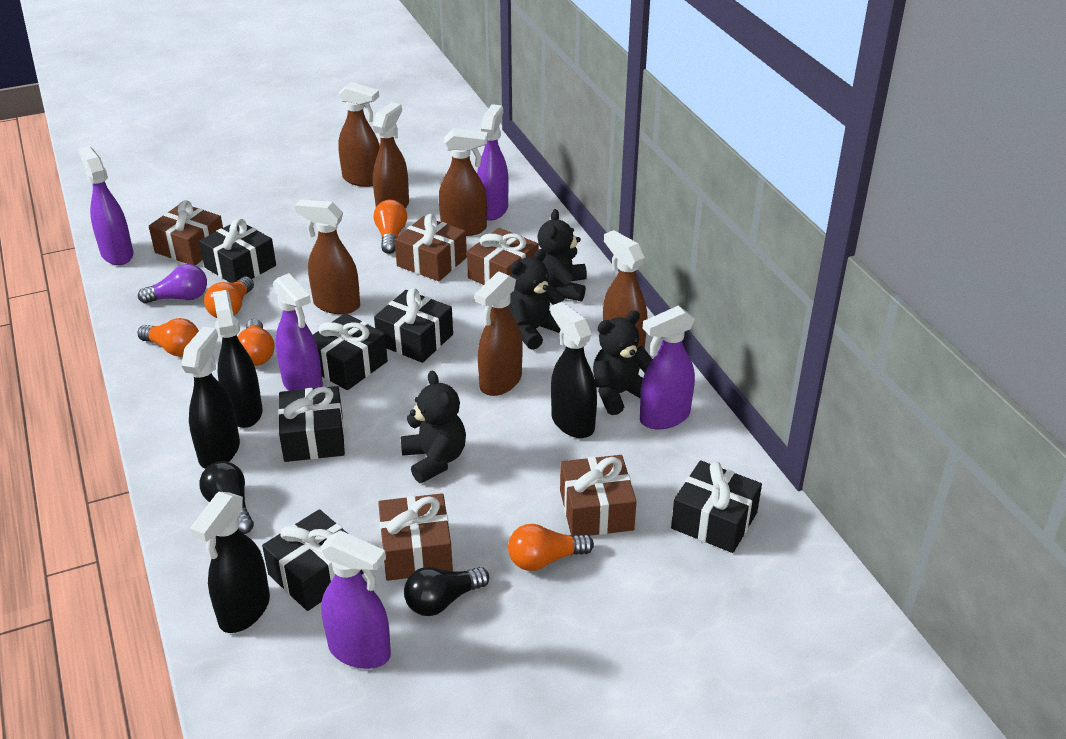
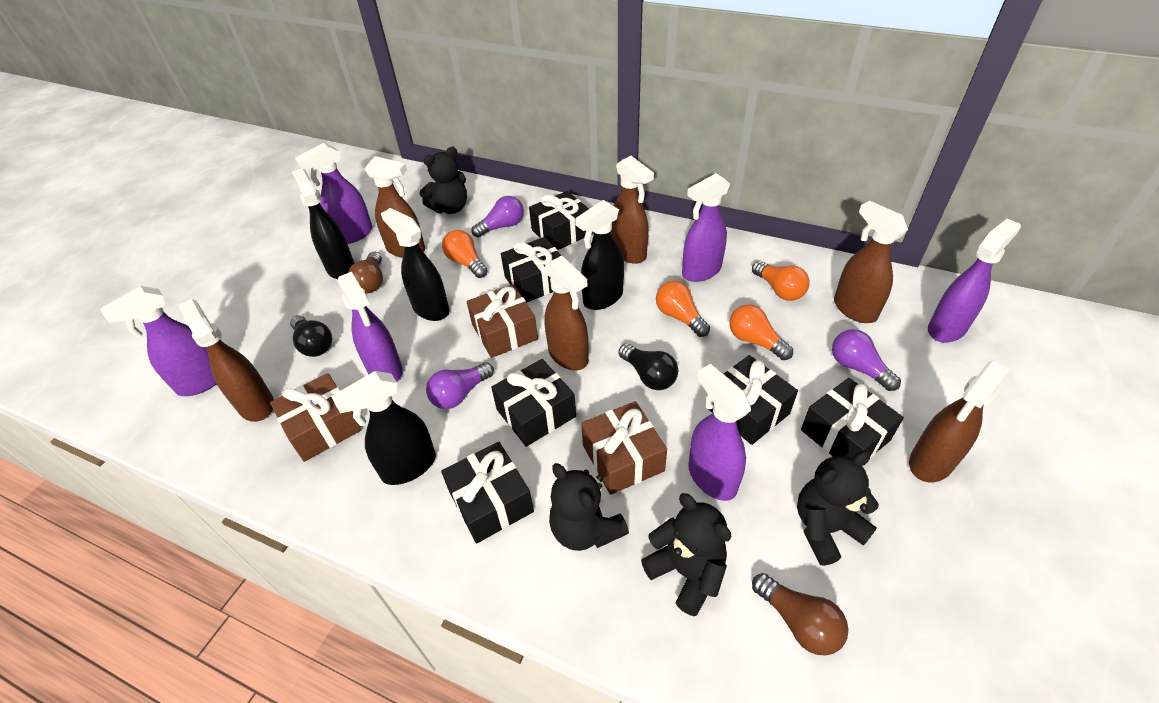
brown gift: 5 -> 3
brown light bulb: 0 -> 2
orange light bulb: 5 -> 4
purple light bulb: 1 -> 3
purple spray bottle: 5 -> 6

